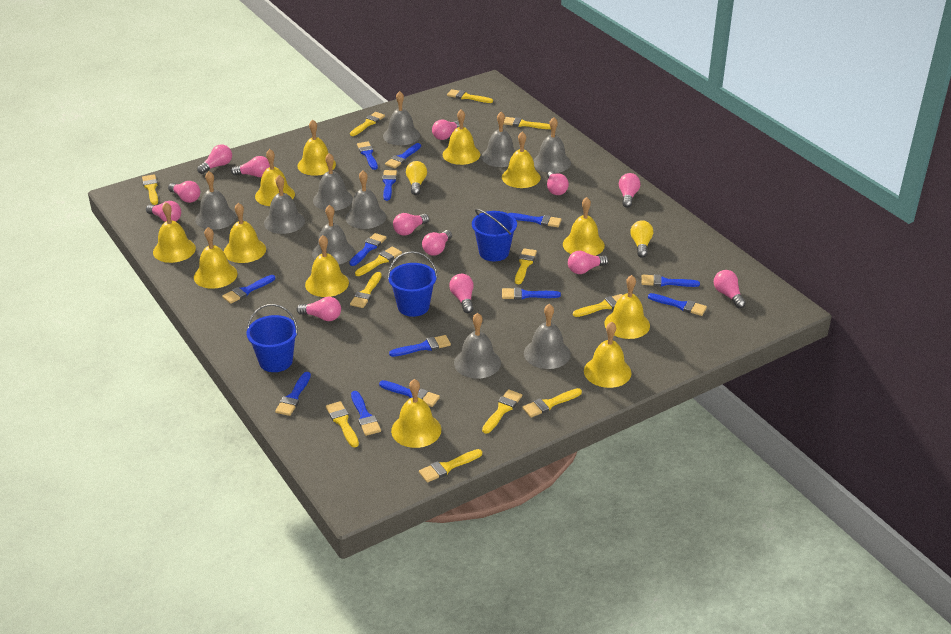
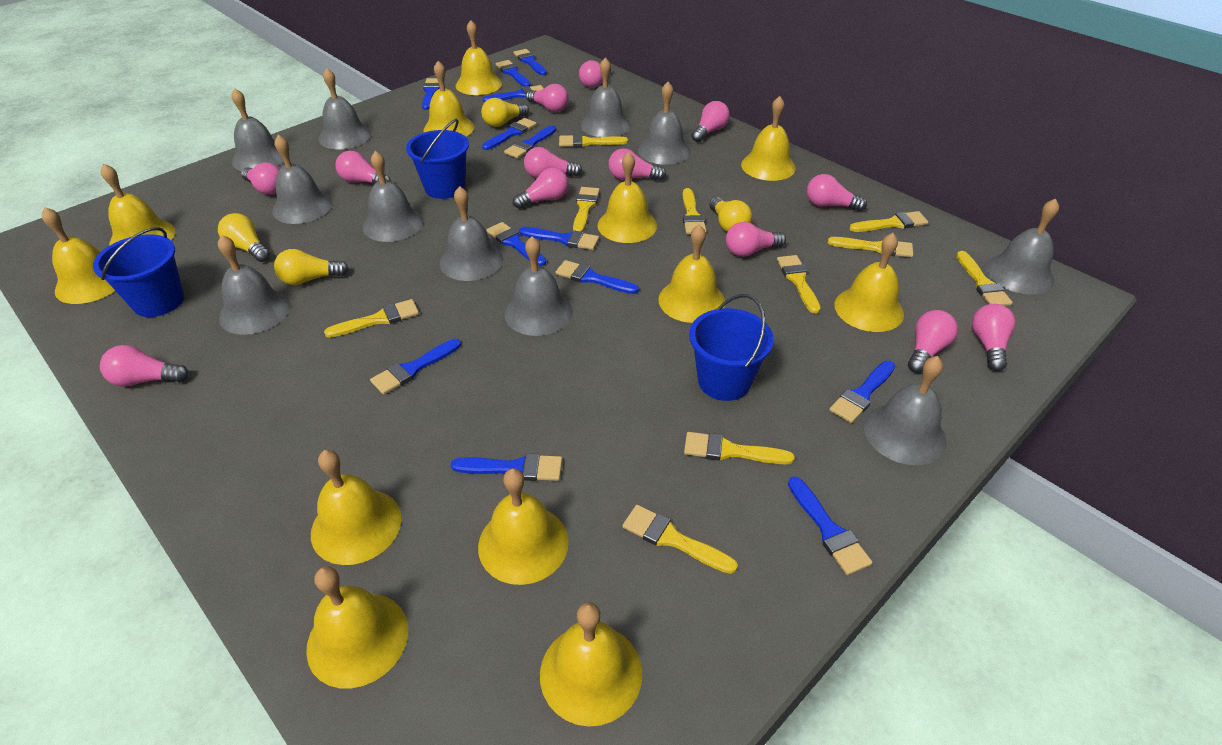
grey bell: 10 -> 11
yellow brush: 12 -> 10
yellow light bulb: 2 -> 4

